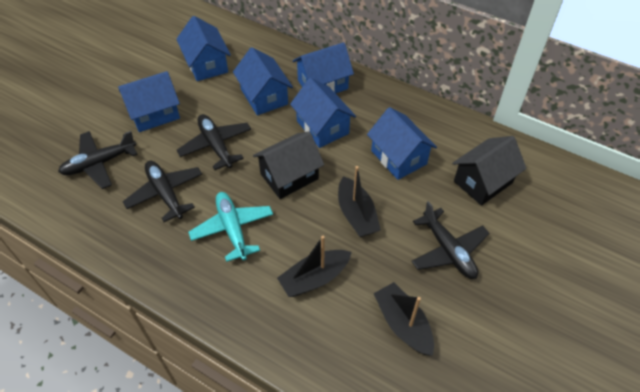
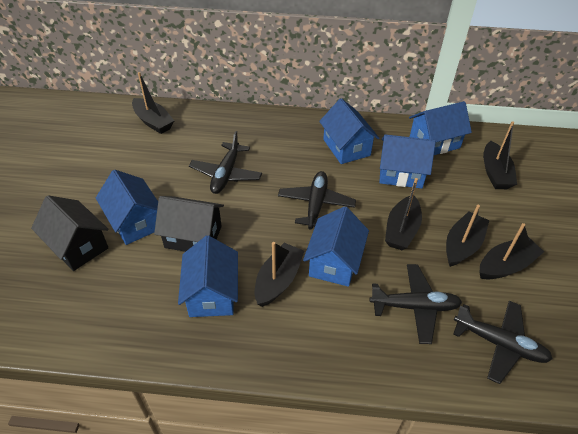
black boat: 3 -> 6
turquoise plane: 1 -> 0

